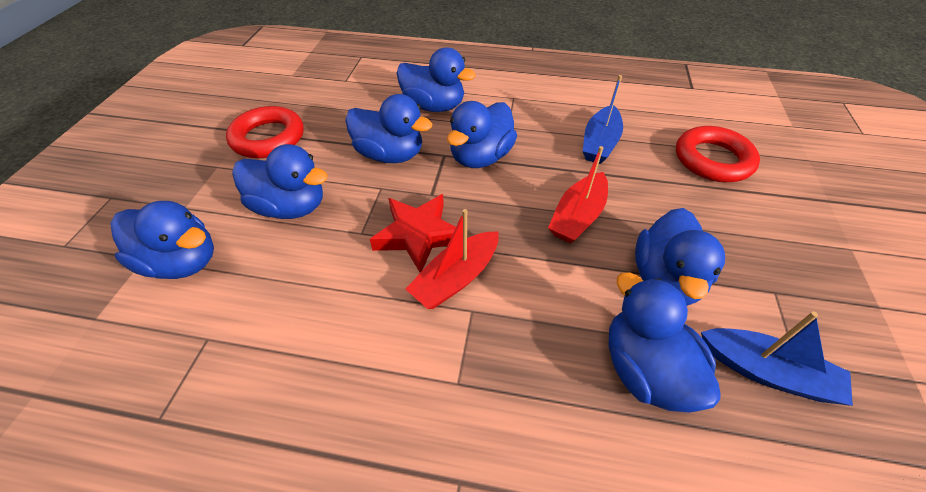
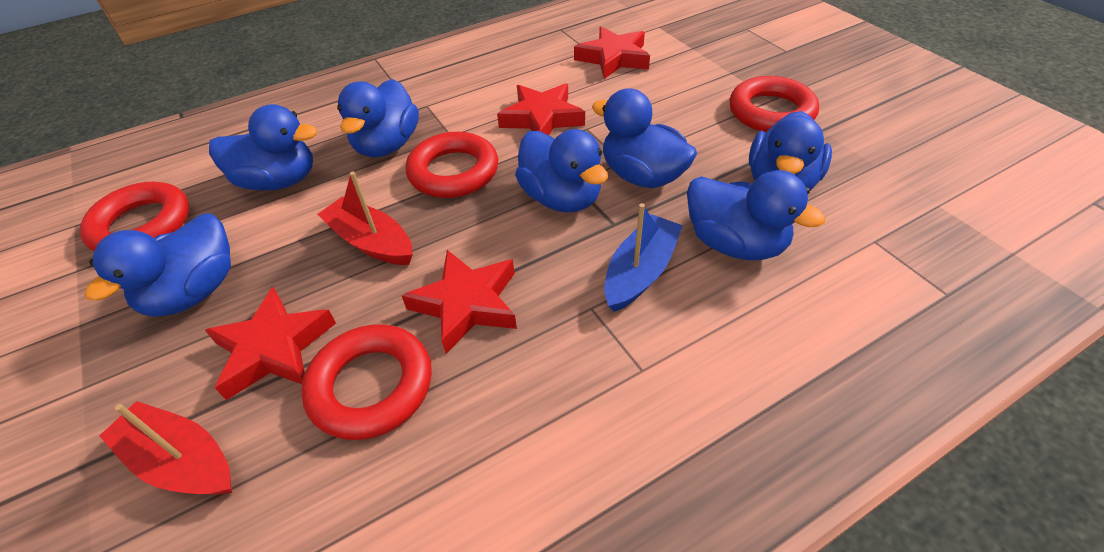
blue boat: 2 -> 1
red ring: 2 -> 4
red star: 1 -> 4

